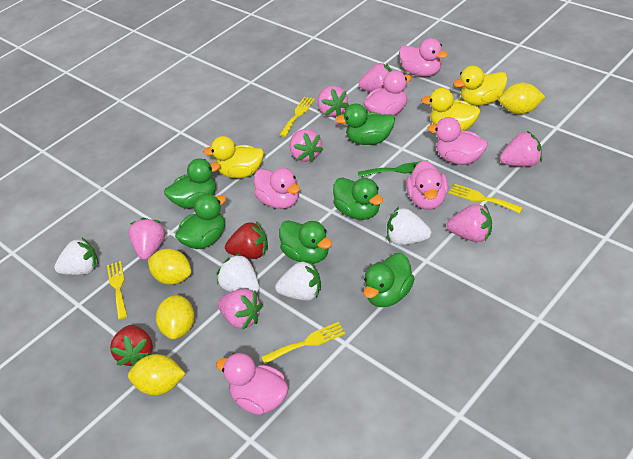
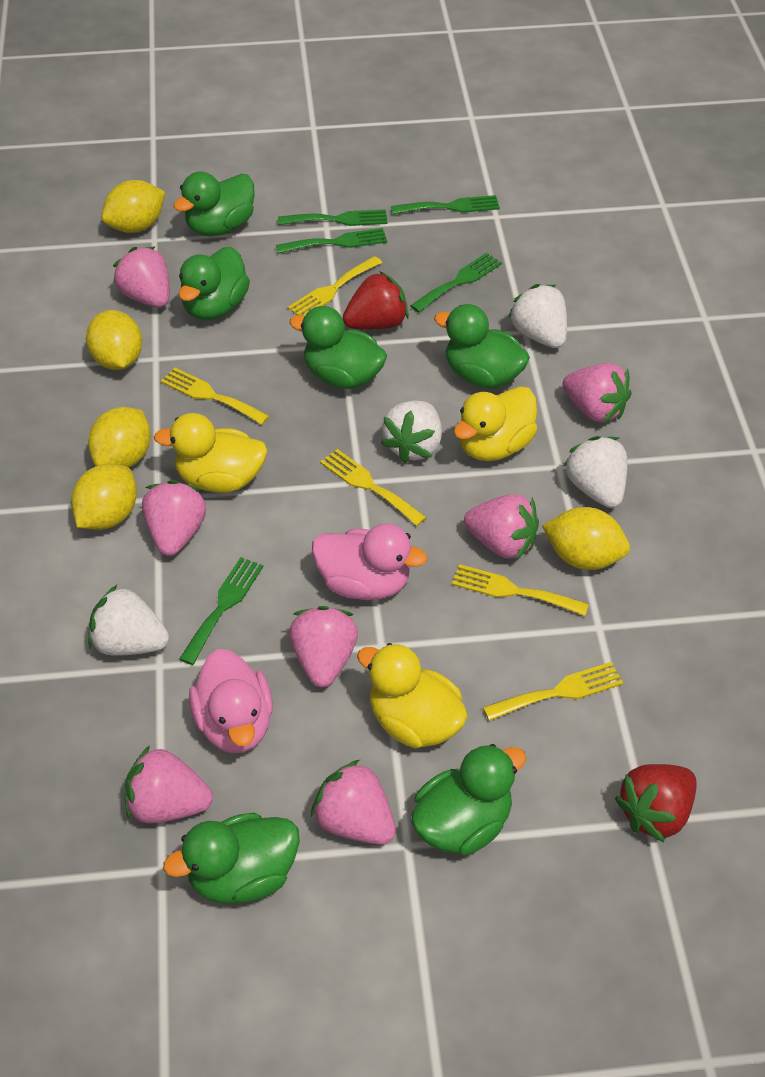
green fork: 1 -> 5
pink duck: 6 -> 2
yellow fork: 4 -> 5
yellow lemon: 4 -> 5

